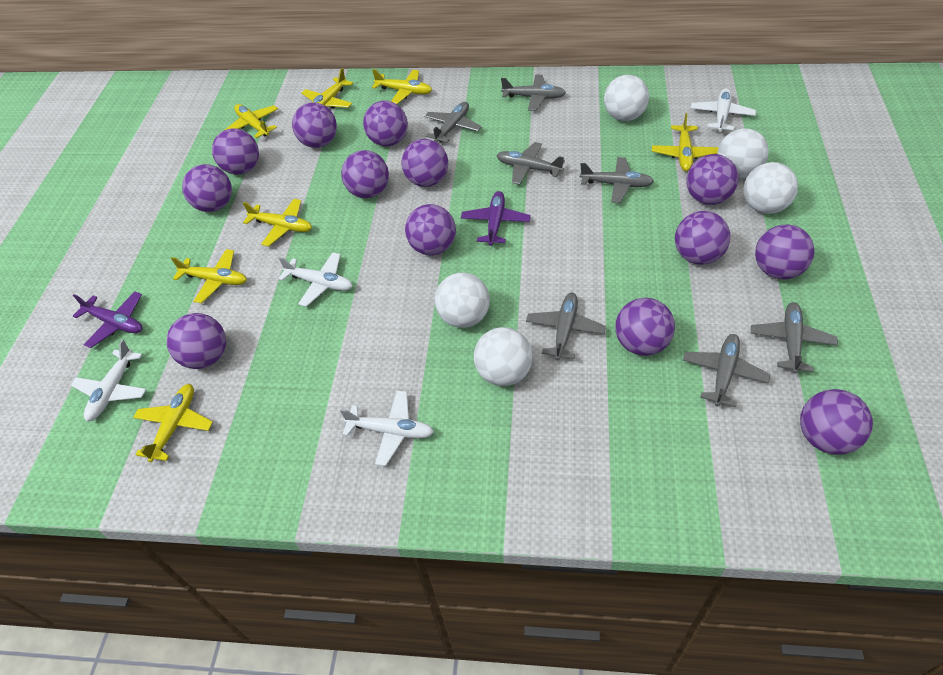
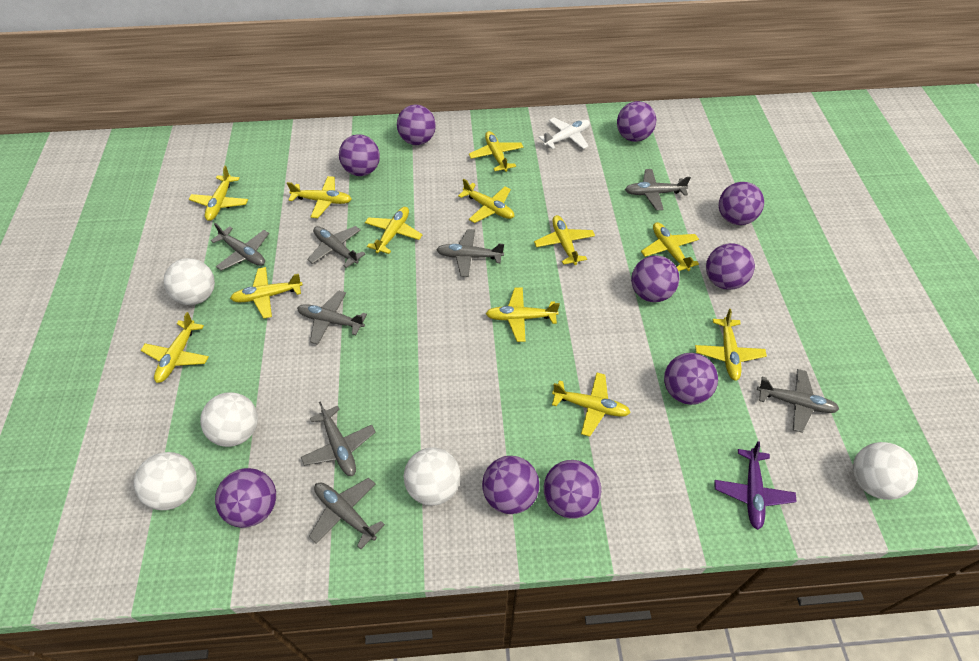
grey plane: 7 -> 8
purple ball: 13 -> 10
purple plane: 2 -> 1
white plane: 4 -> 1
yellow plane: 7 -> 12

